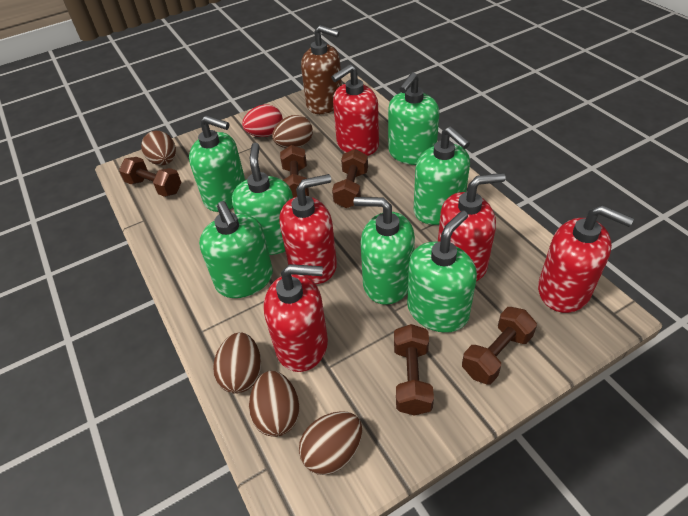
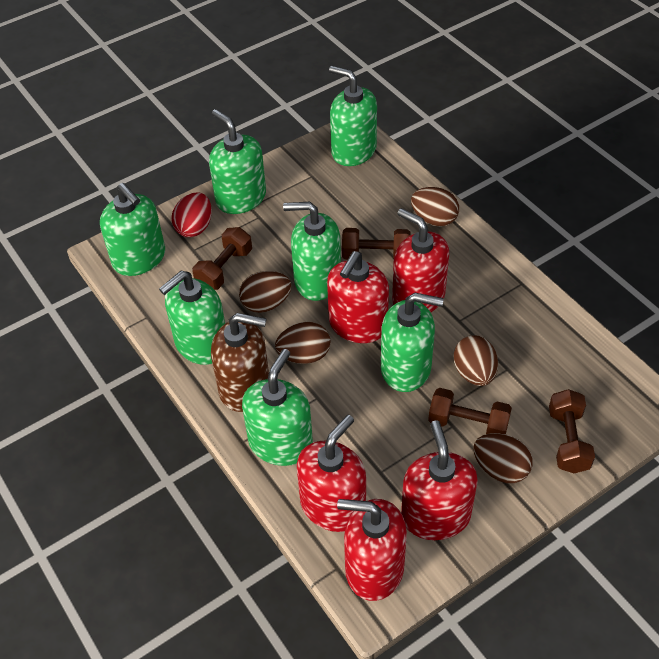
brown dumbbell: 5 -> 4

